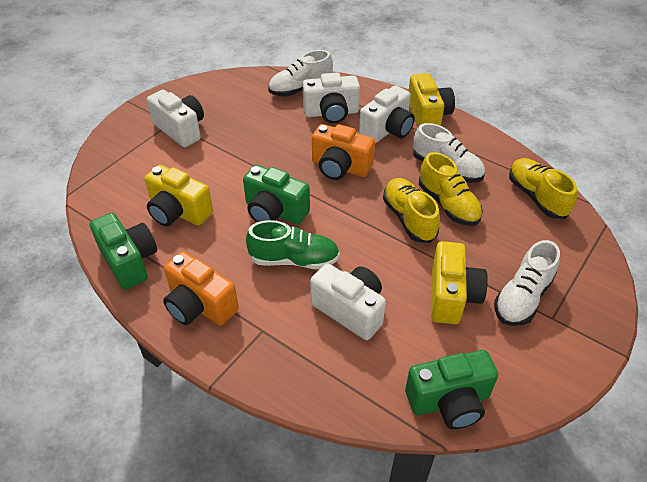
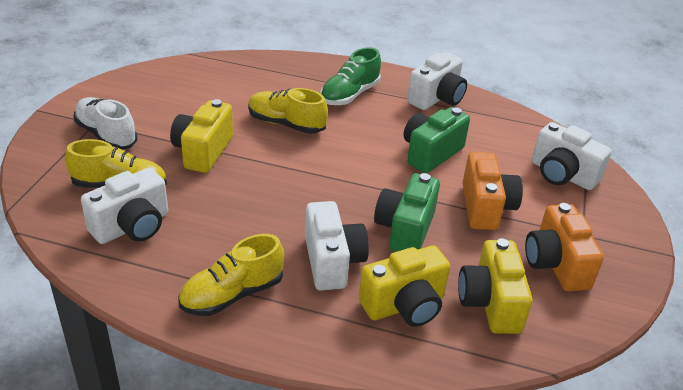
green camera: 3 -> 2
white shoe: 3 -> 1

